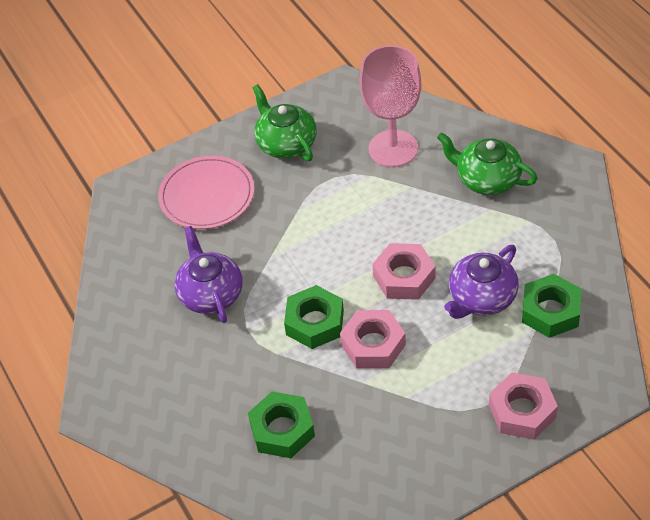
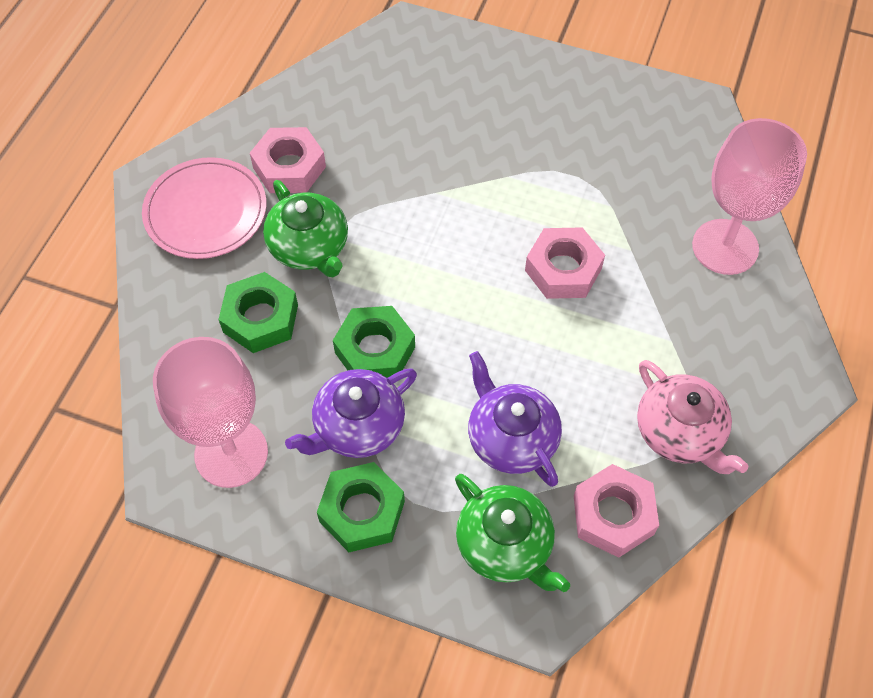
pink goblet: 1 -> 2
pink teapot: 0 -> 1

